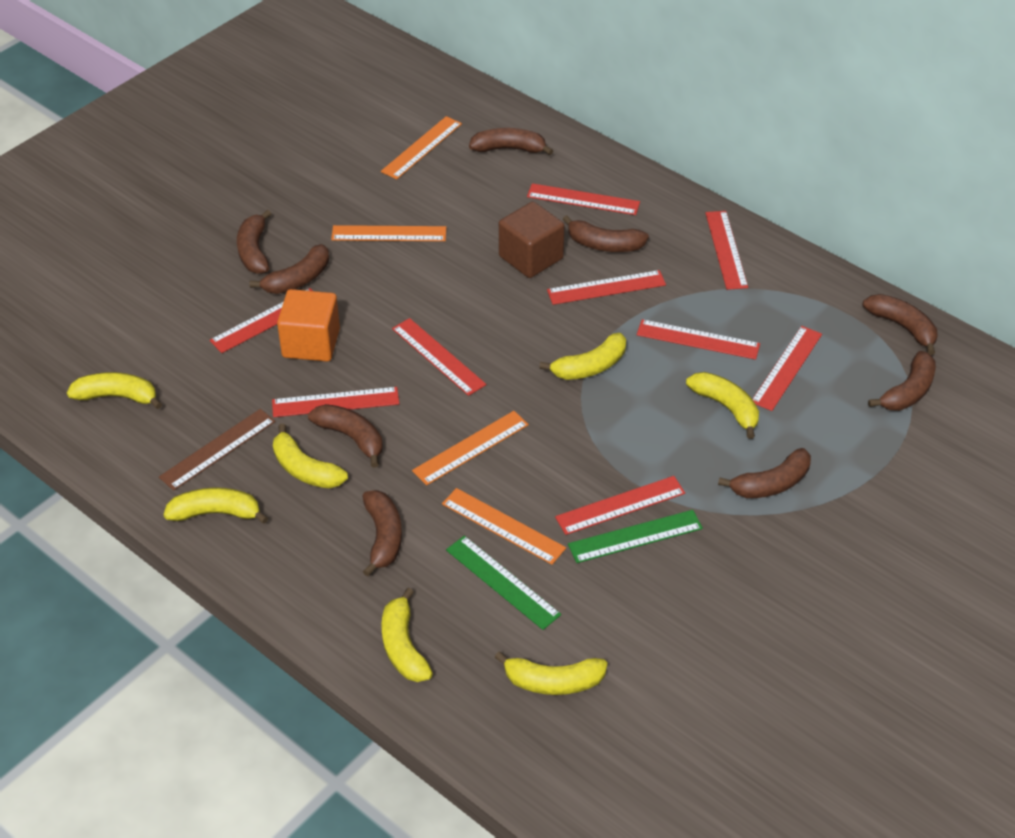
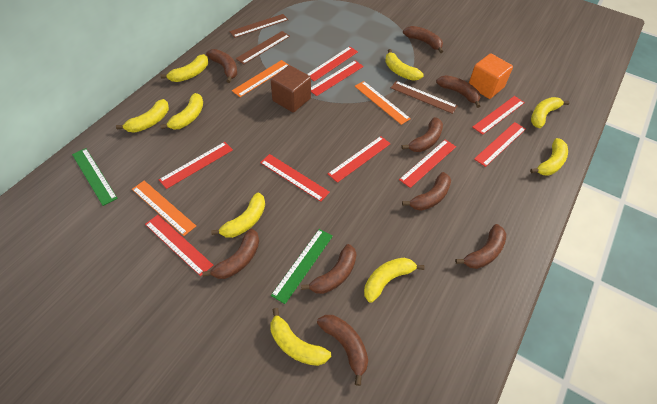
brown ruler: 1 -> 3
orange ruler: 4 -> 3
yellow banana: 7 -> 9

